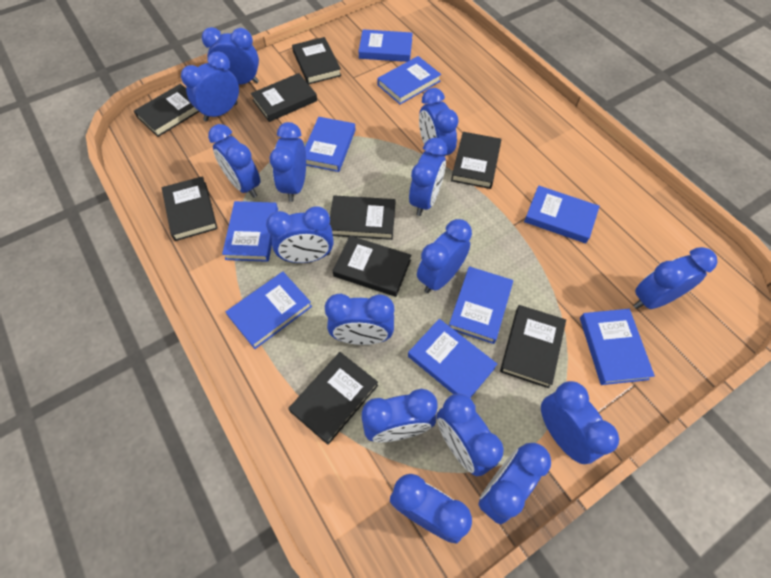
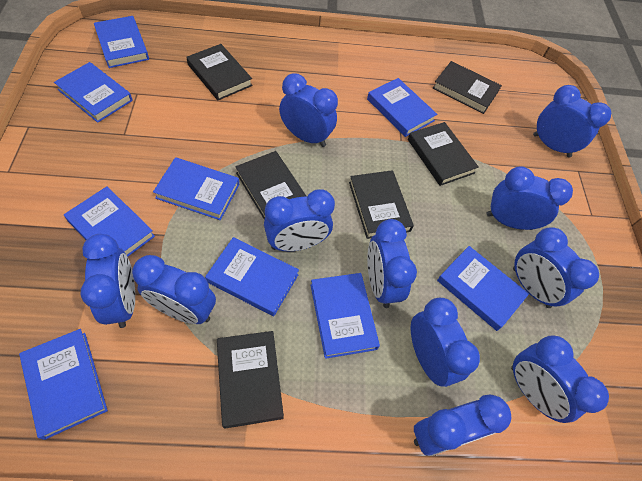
black book: 9 -> 6
blue clock: 15 -> 11

